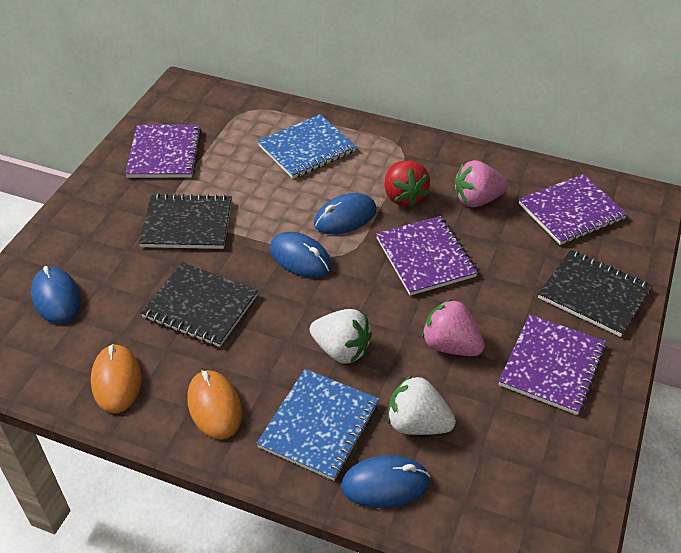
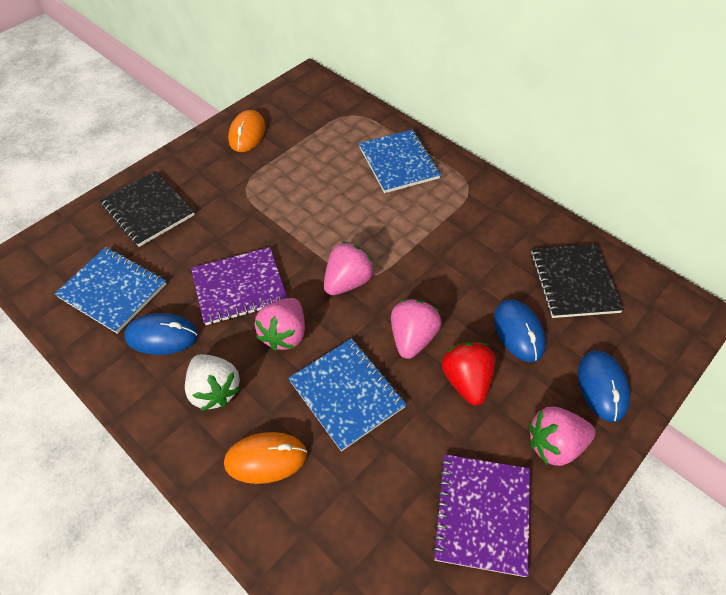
black notebook: 3 -> 2
blue mouse: 4 -> 3
blue notebook: 2 -> 3
pink strawberry: 2 -> 4
purple notebook: 4 -> 2
white strawberry: 2 -> 1

